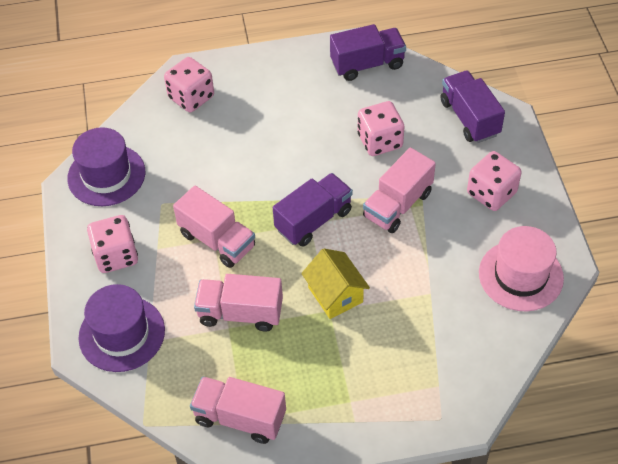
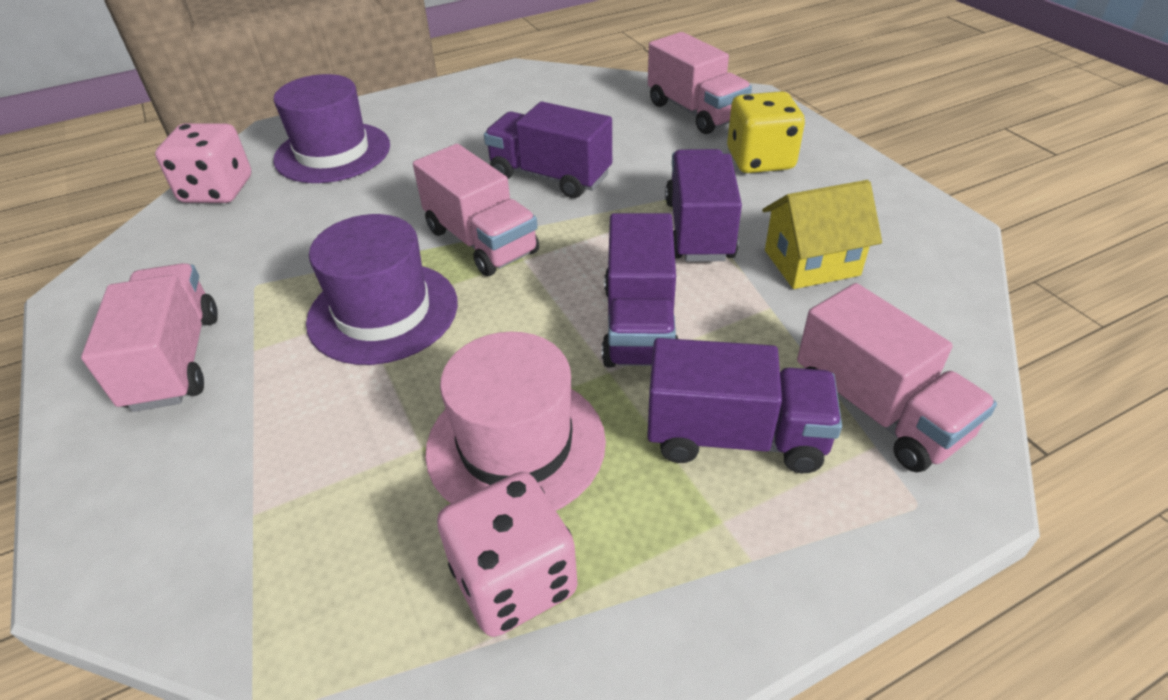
pink dice: 4 -> 2
purple truck: 3 -> 4
yellow dice: 0 -> 1

